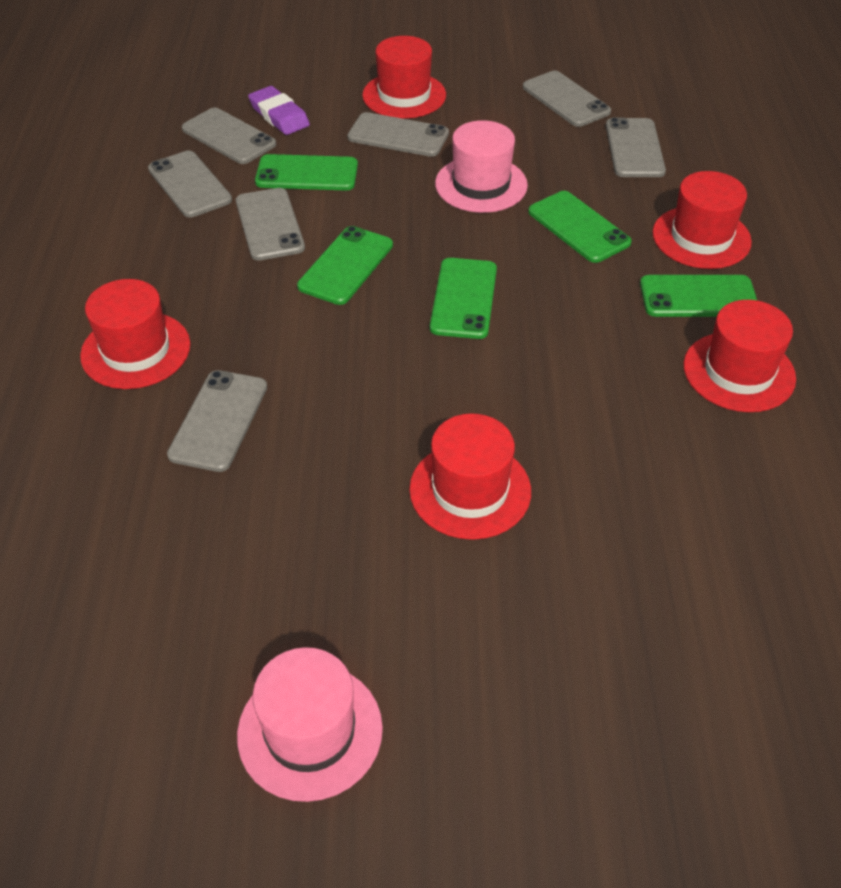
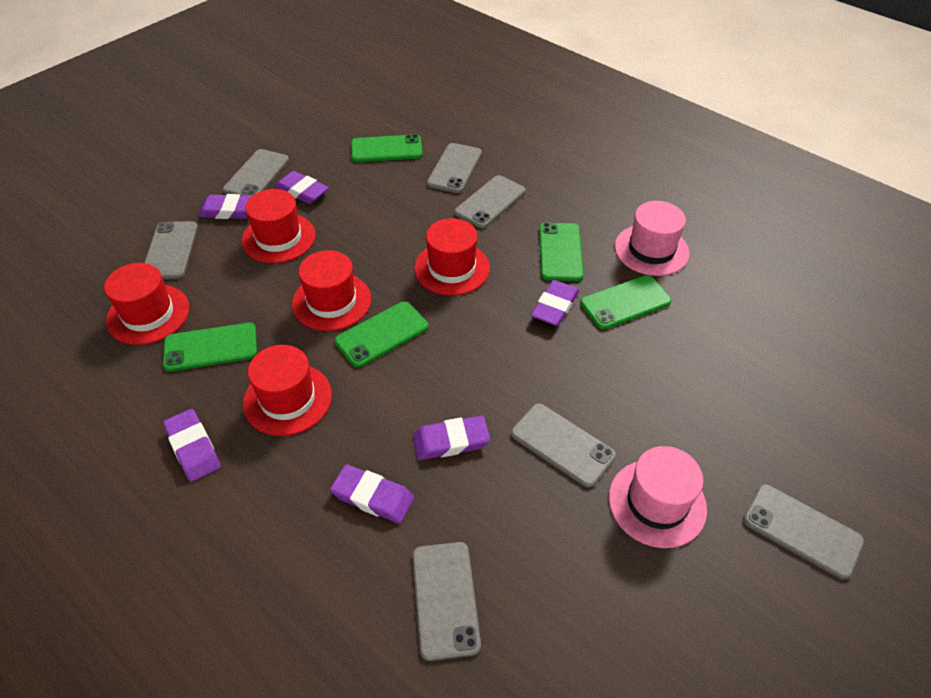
purple eraser: 1 -> 6

